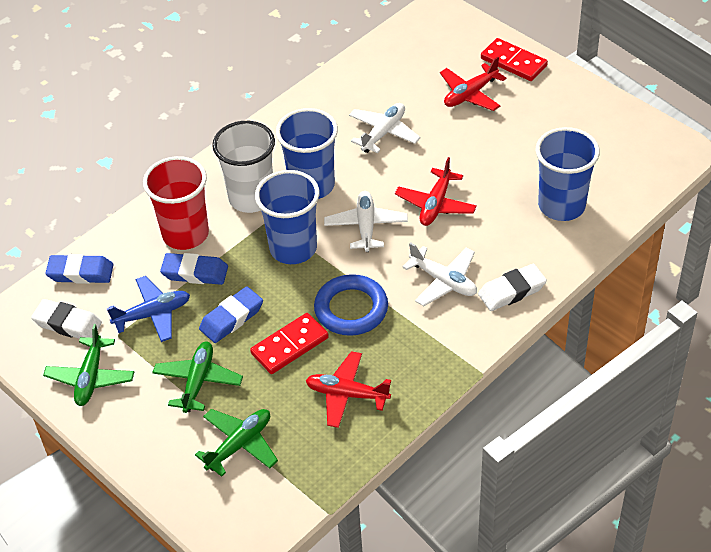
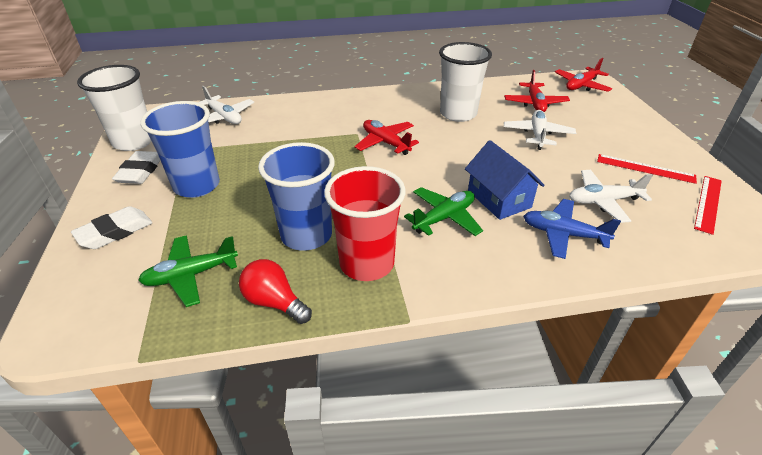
blue cup: 3 -> 2
blue eraser: 3 -> 0
blue house: 0 -> 1
blue ring: 1 -> 0
green plane: 3 -> 2
red domino: 2 -> 0
red light bulb: 0 -> 1
red ruler: 0 -> 2
white cup: 1 -> 2

